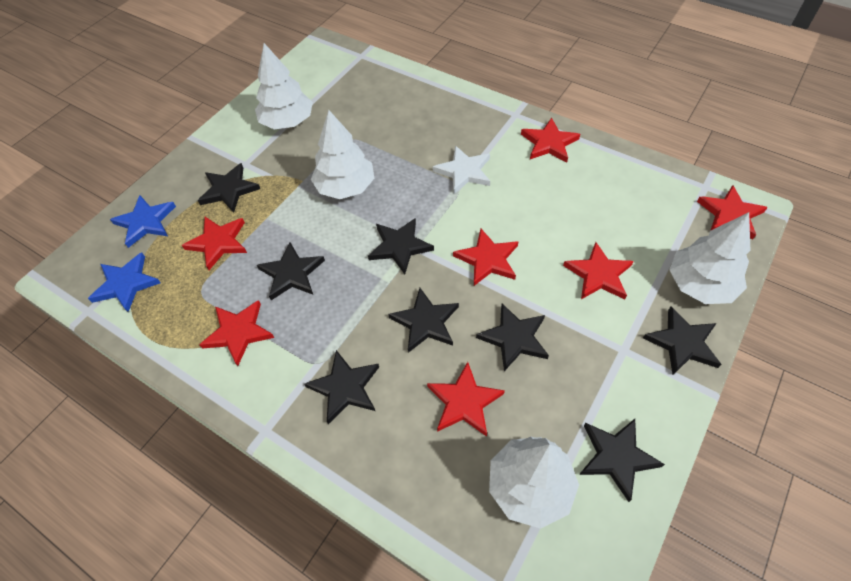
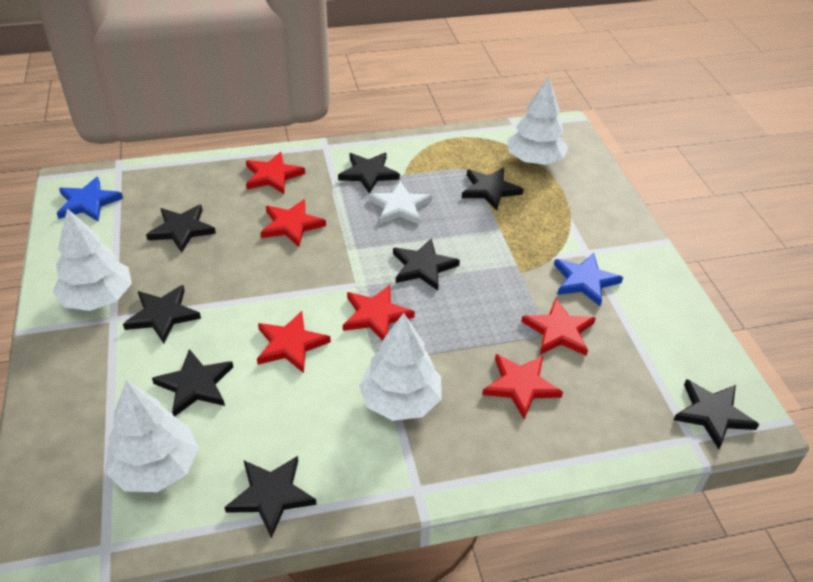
red star: 7 -> 6

